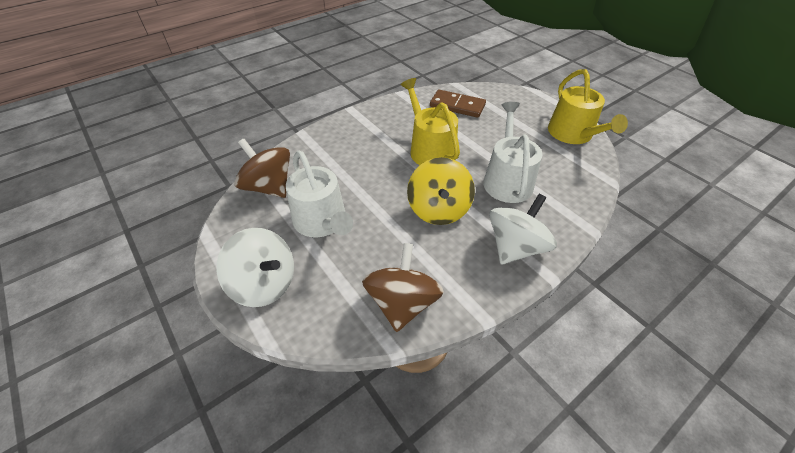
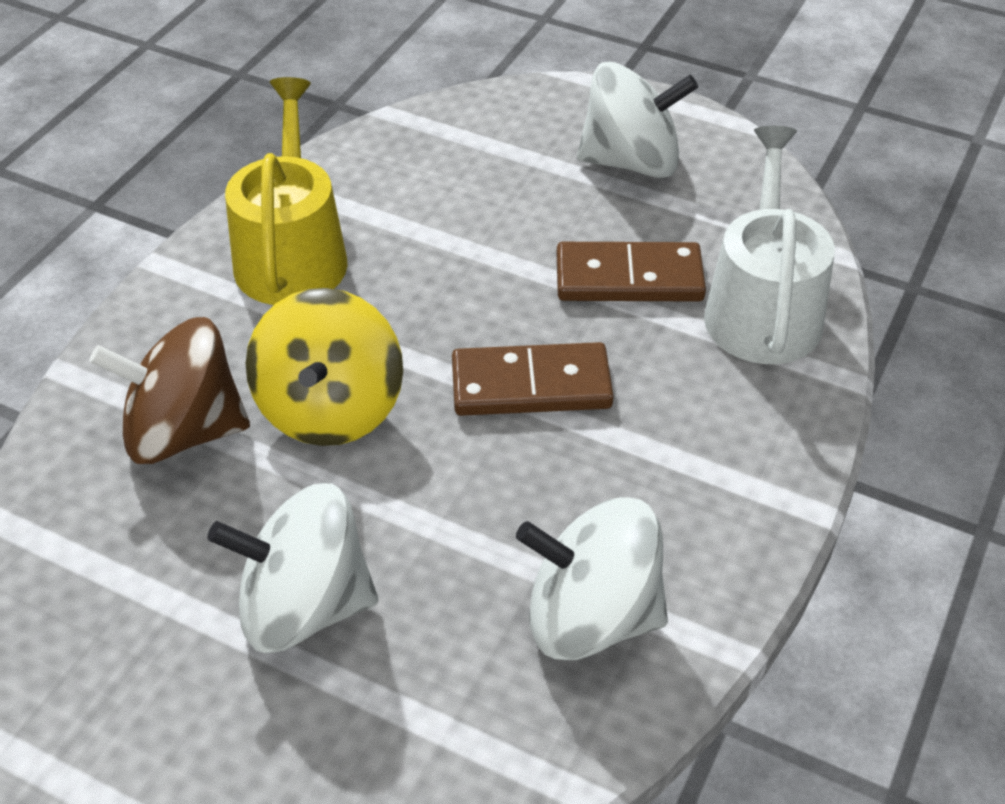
brown domino: 1 -> 2
brown spinning top: 2 -> 1
white spinning top: 2 -> 3
white watering can: 2 -> 1
yellow watering can: 2 -> 1

